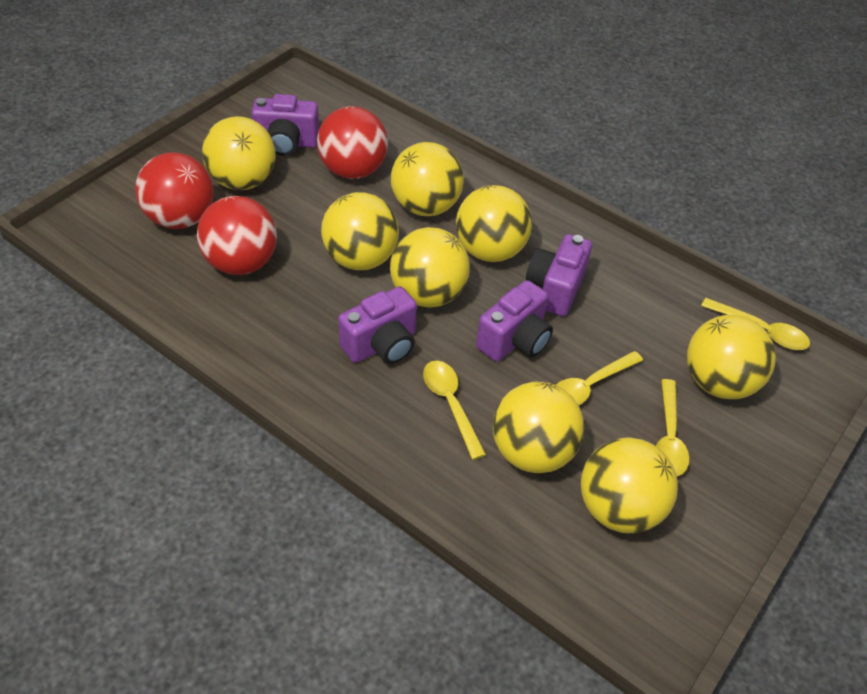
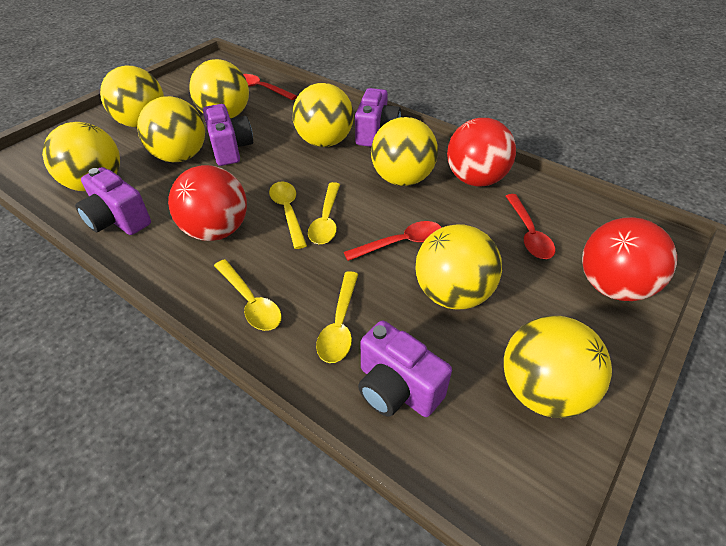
red spoon: 0 -> 3

